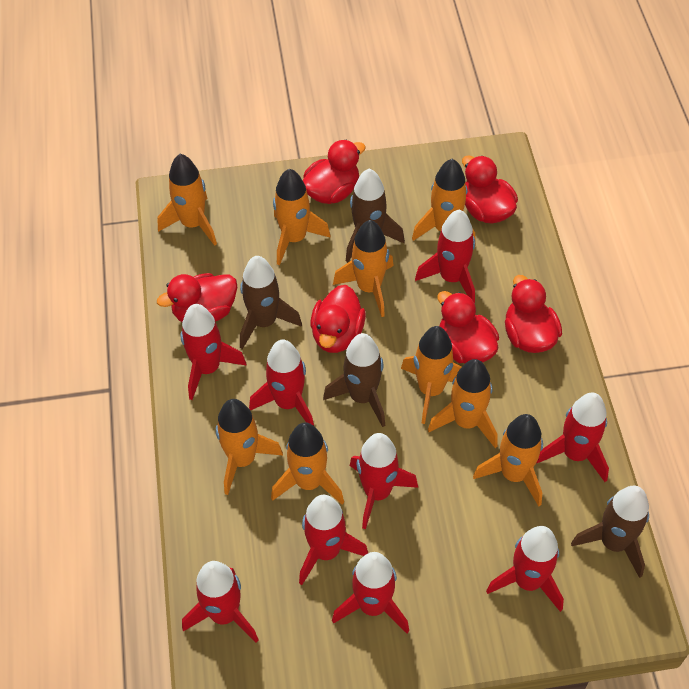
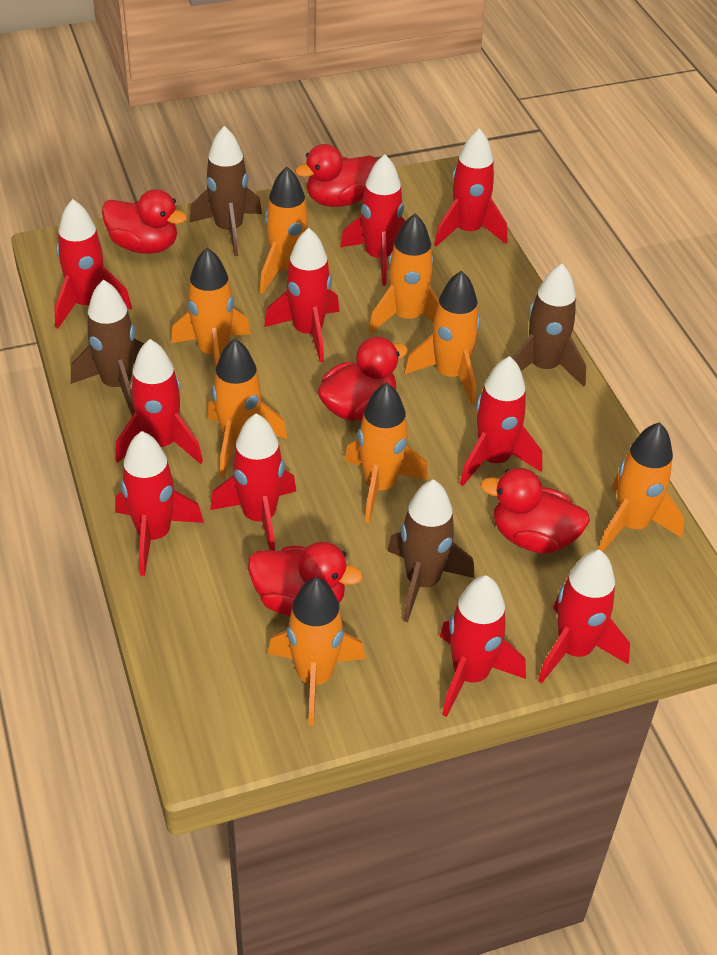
orange rocket: 9 -> 8
red duck: 6 -> 5
red rocket: 9 -> 10

